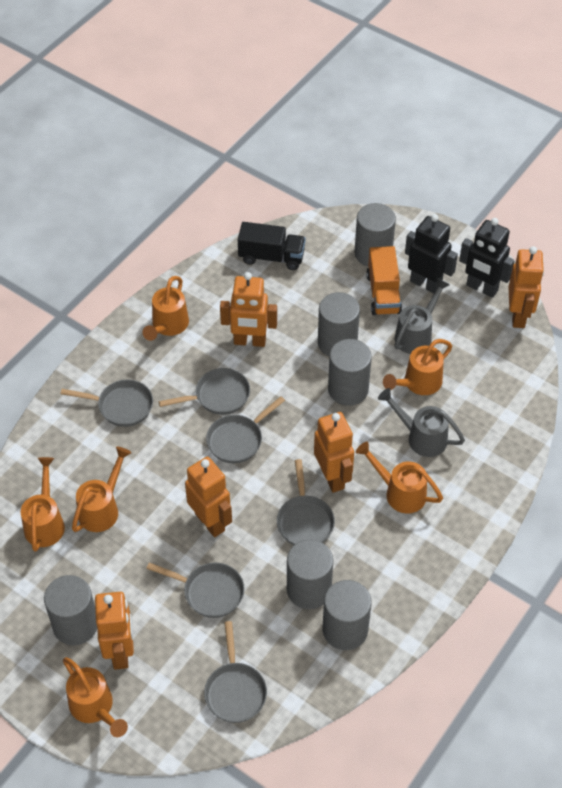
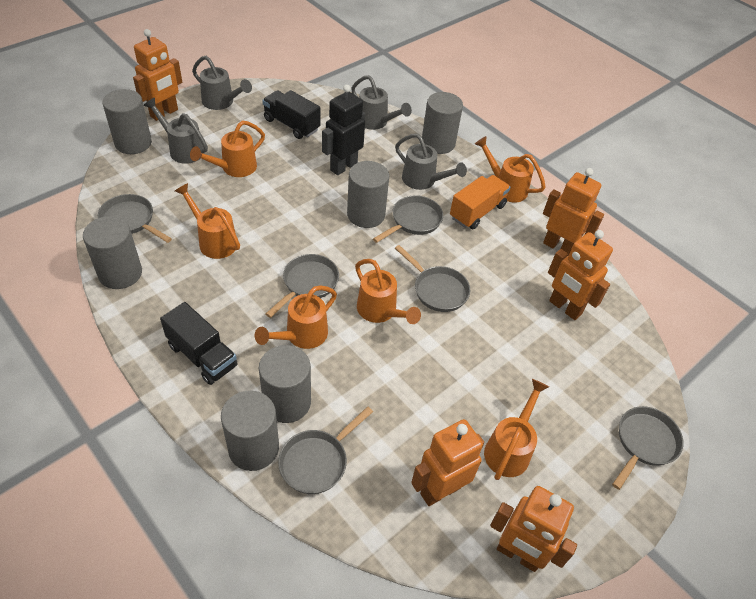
black robot: 2 -> 1
black truck: 1 -> 2
grey watering can: 2 -> 4

